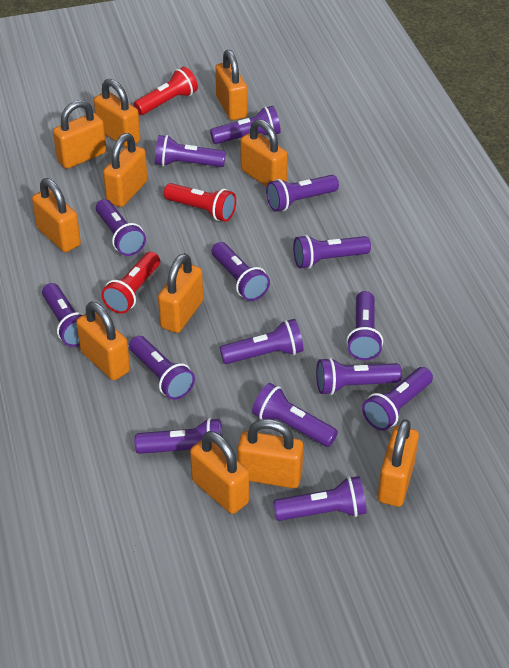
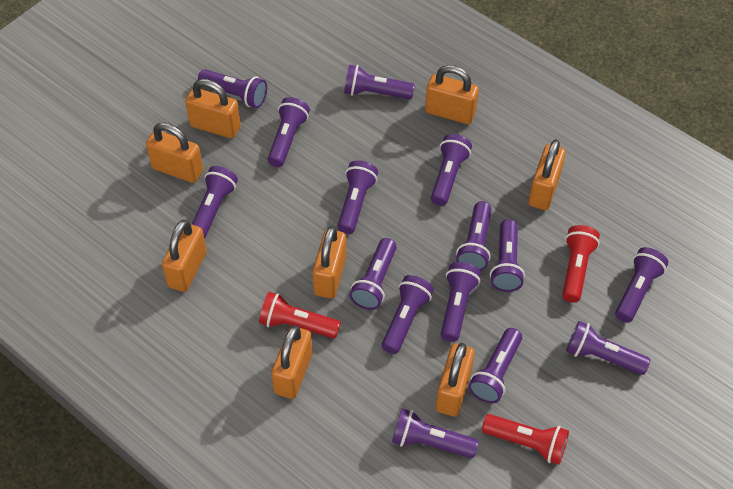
orange padlock: 11 -> 8

